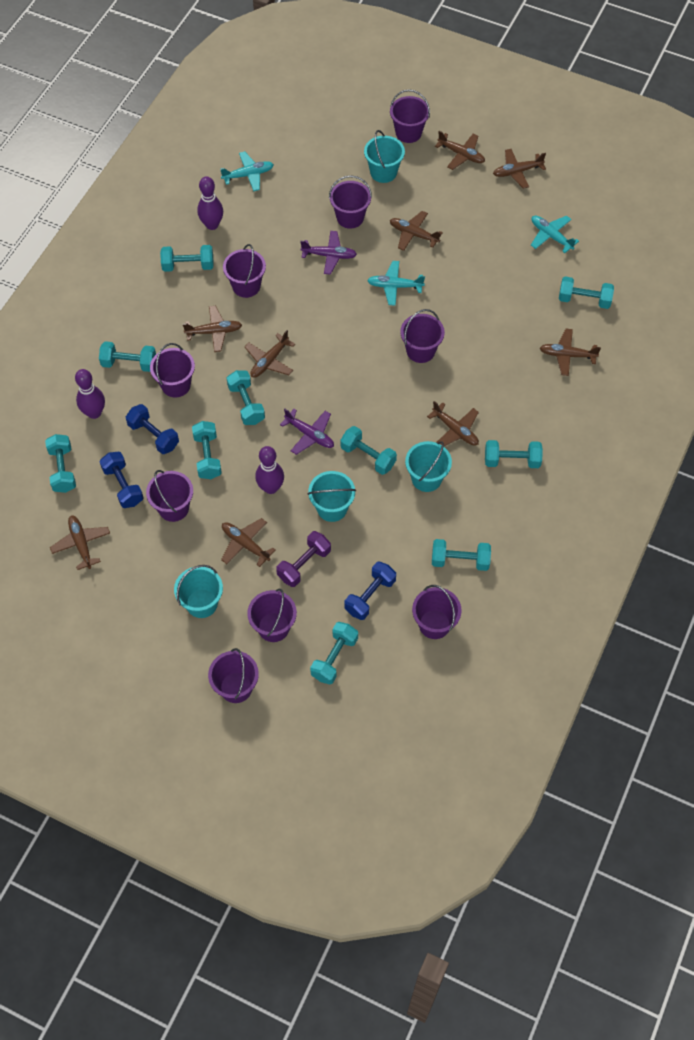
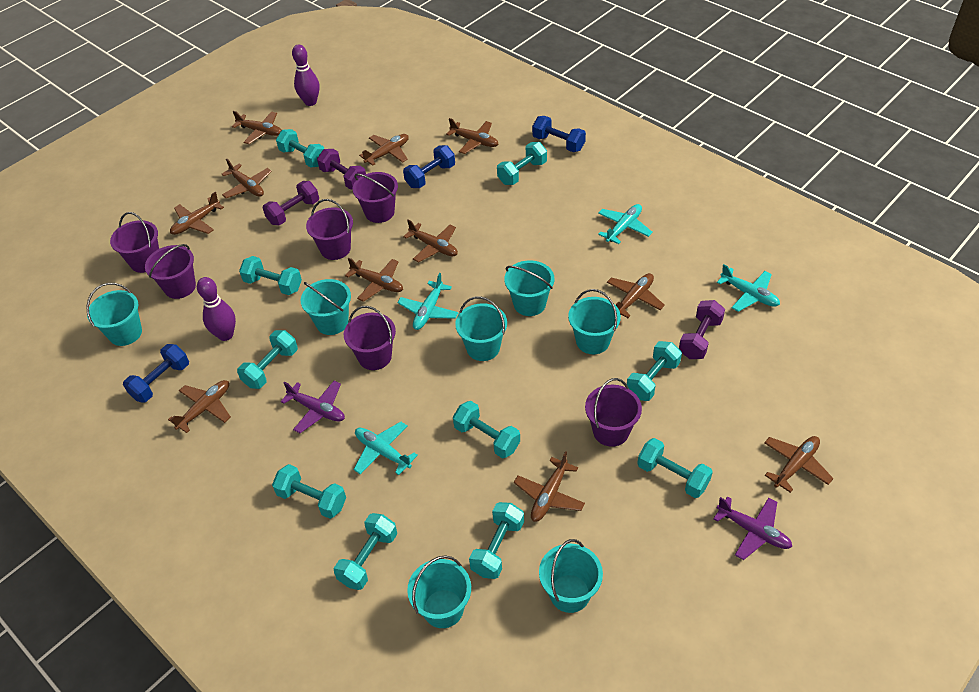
brown plane: 9 -> 11
purple bowling pin: 3 -> 2
purple bucket: 9 -> 6
purple dumbbell: 1 -> 3
turquoise bucket: 4 -> 7
turquoise plane: 3 -> 4

